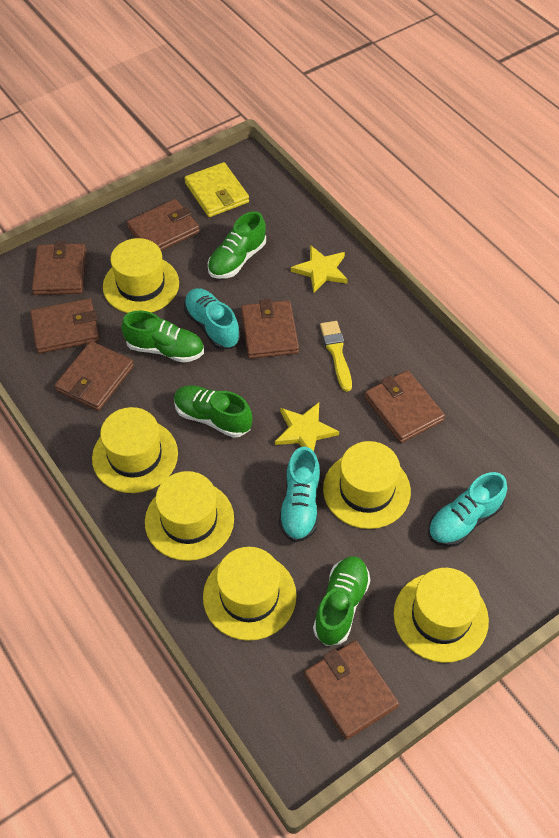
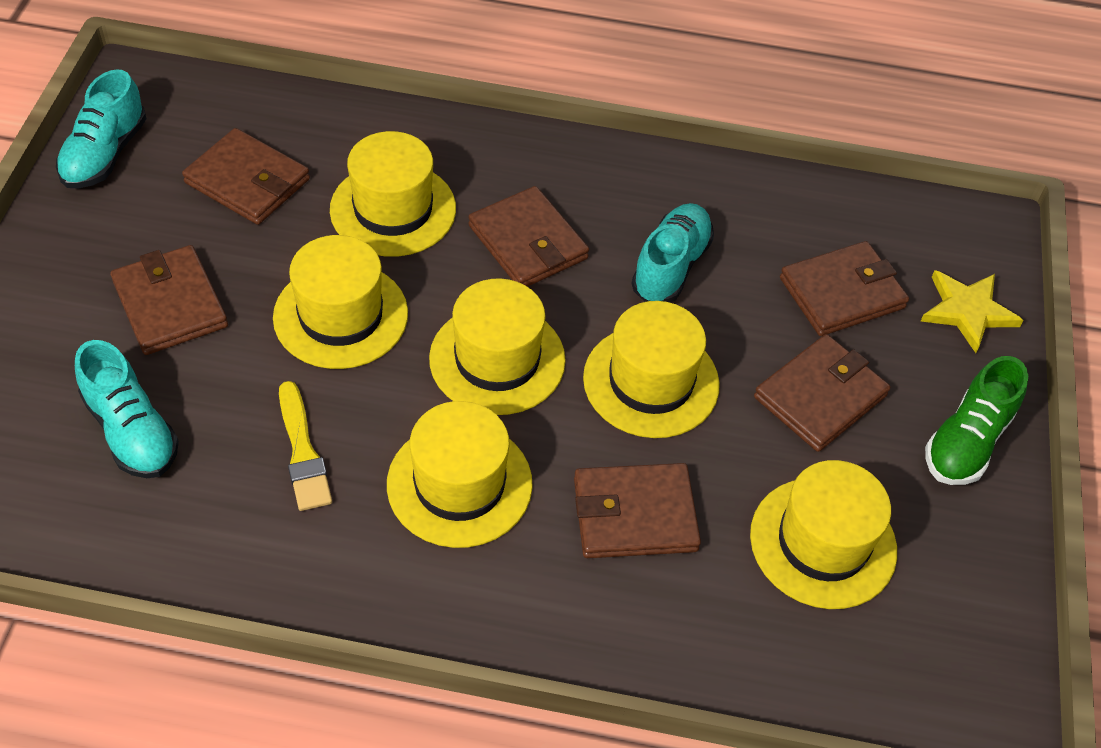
brown wallet: 7 -> 6
green shoe: 4 -> 1
yellow star: 2 -> 1
yellow wallet: 1 -> 0

